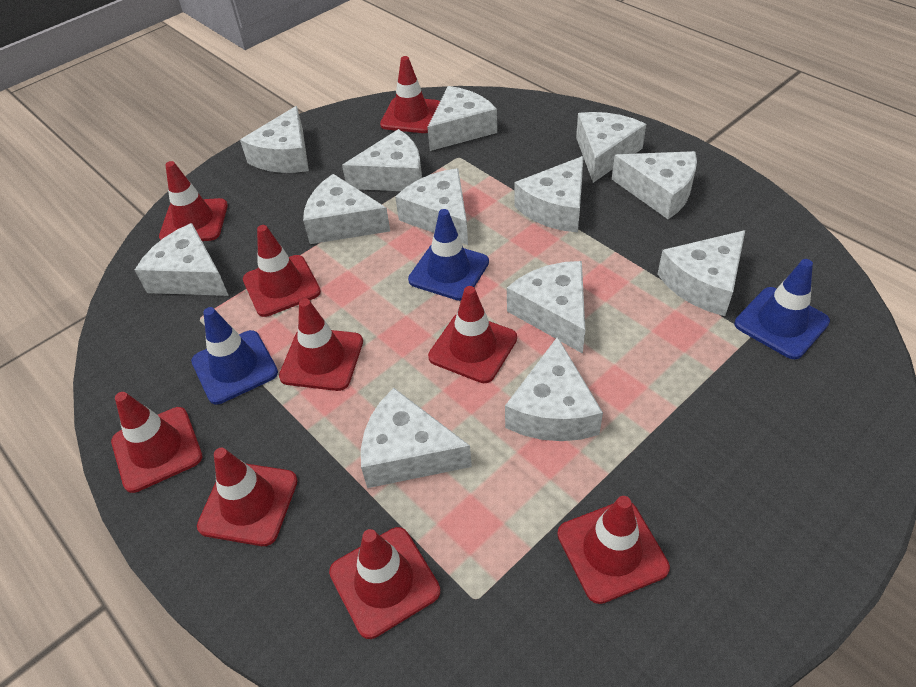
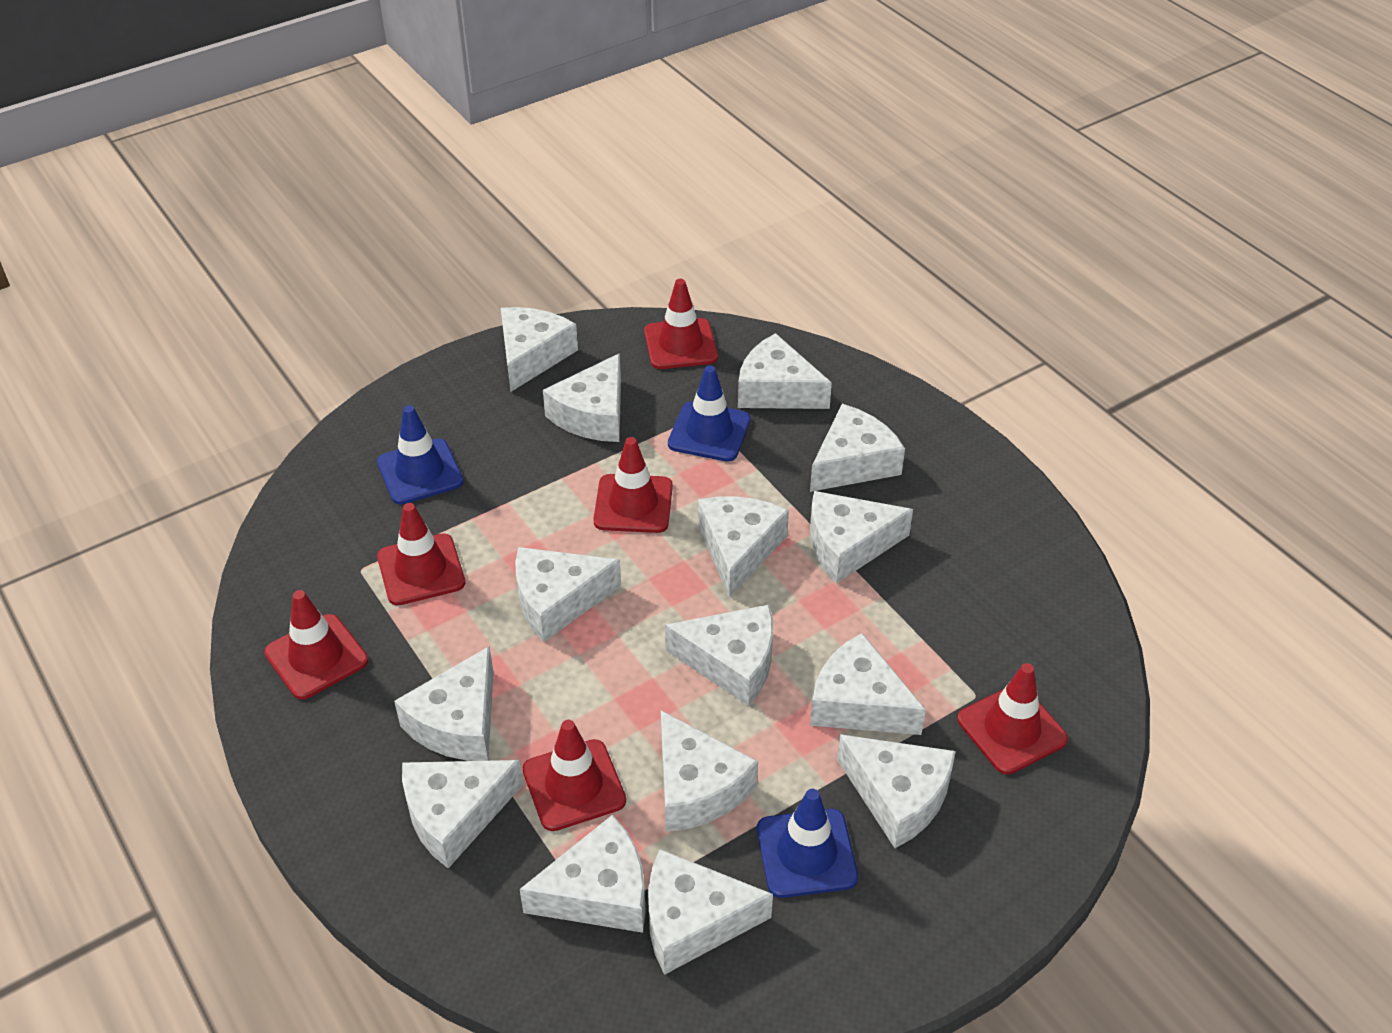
red traffic cone: 9 -> 6
white cheese: 13 -> 15

